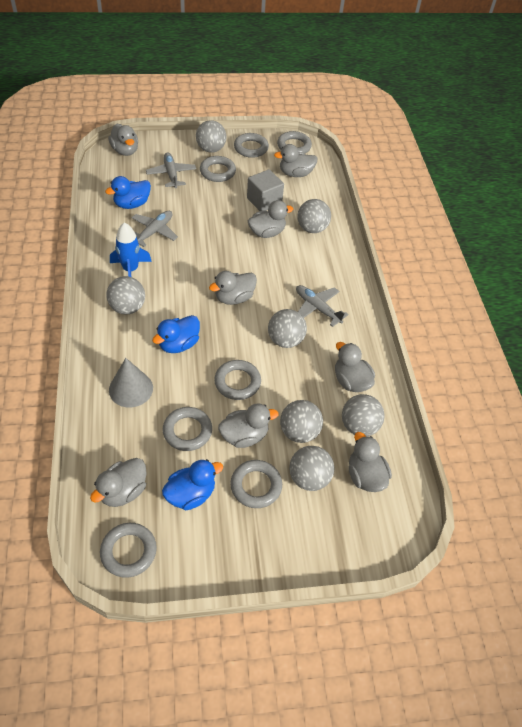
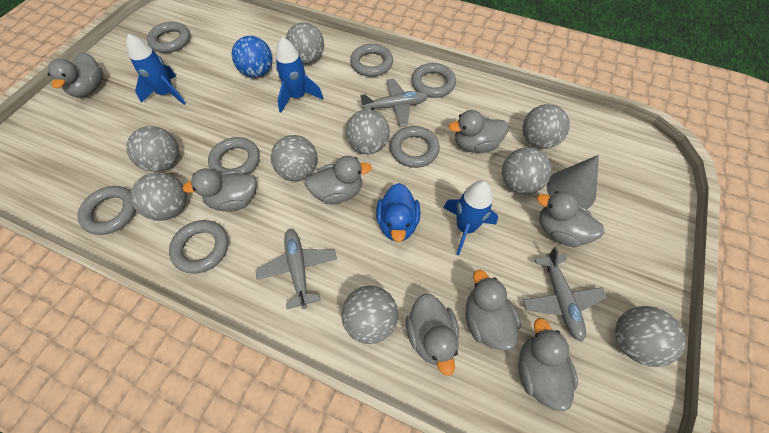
blue ball: 0 -> 1
blue duck: 3 -> 1
blue rocket: 1 -> 3
grey ball: 7 -> 9
grey cube: 1 -> 0

